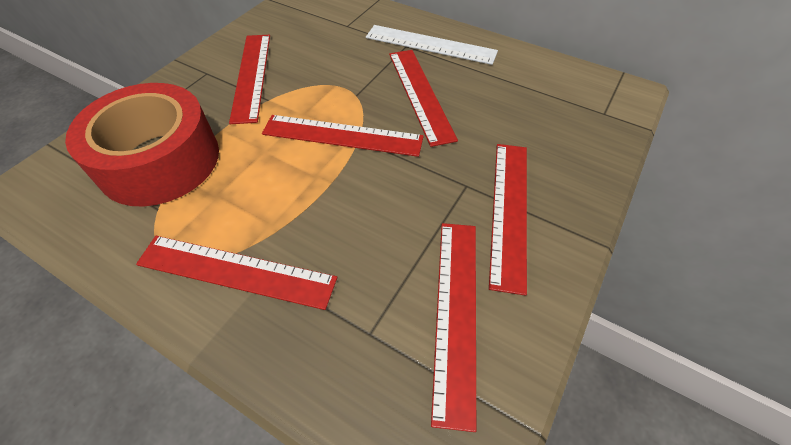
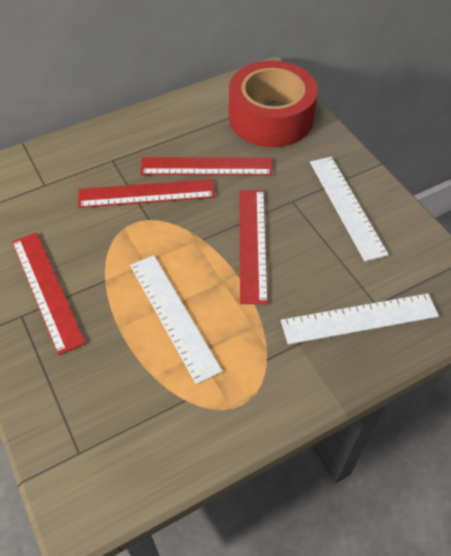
red ruler: 6 -> 4
white ruler: 1 -> 3

